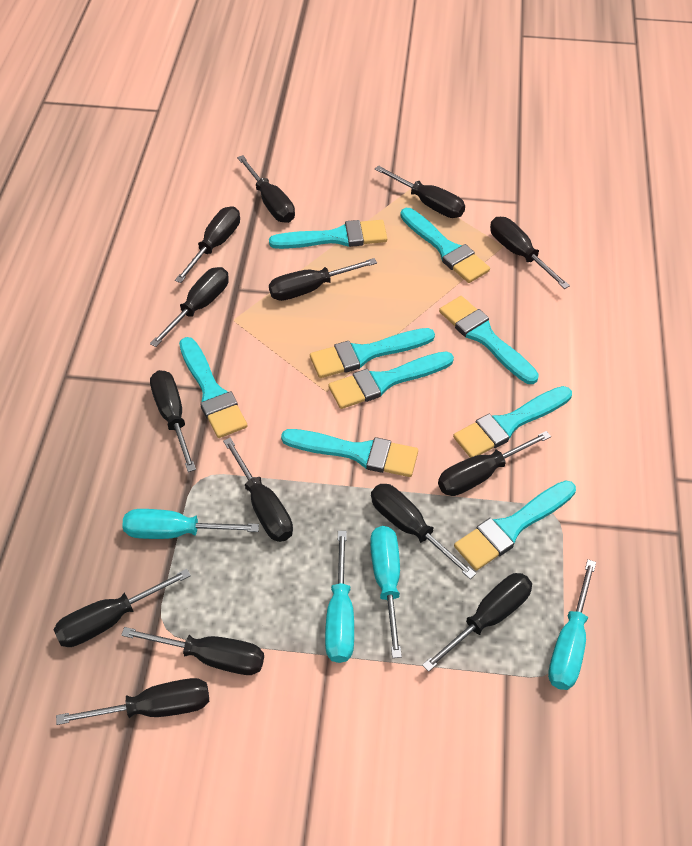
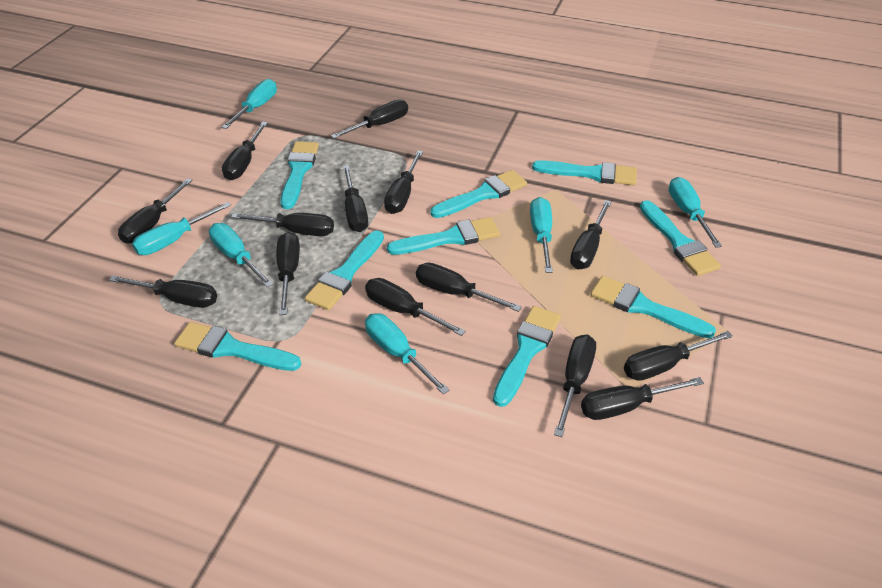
turquoise screwdriver: 4 -> 6

